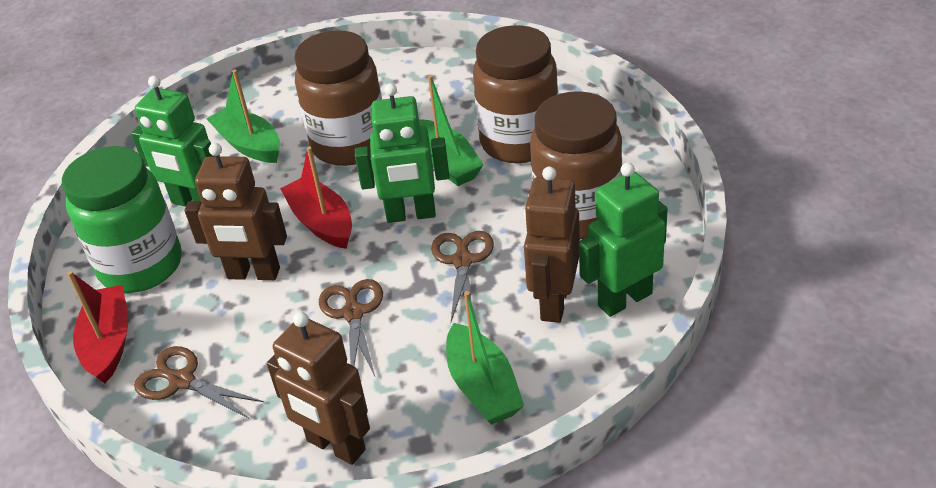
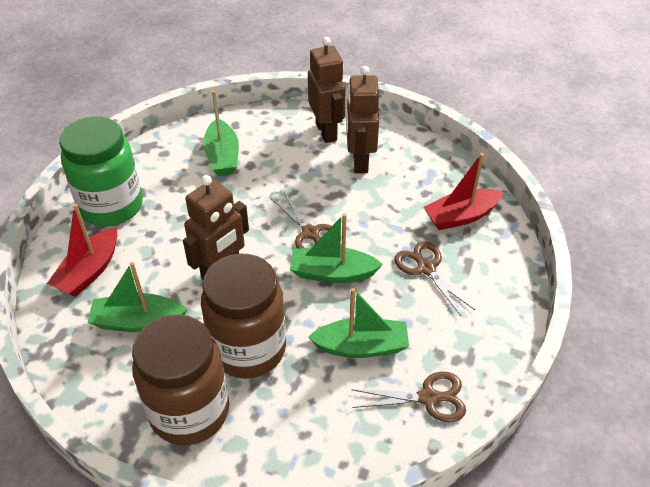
brown jar: 3 -> 2
green boat: 3 -> 4
green robot: 3 -> 0

